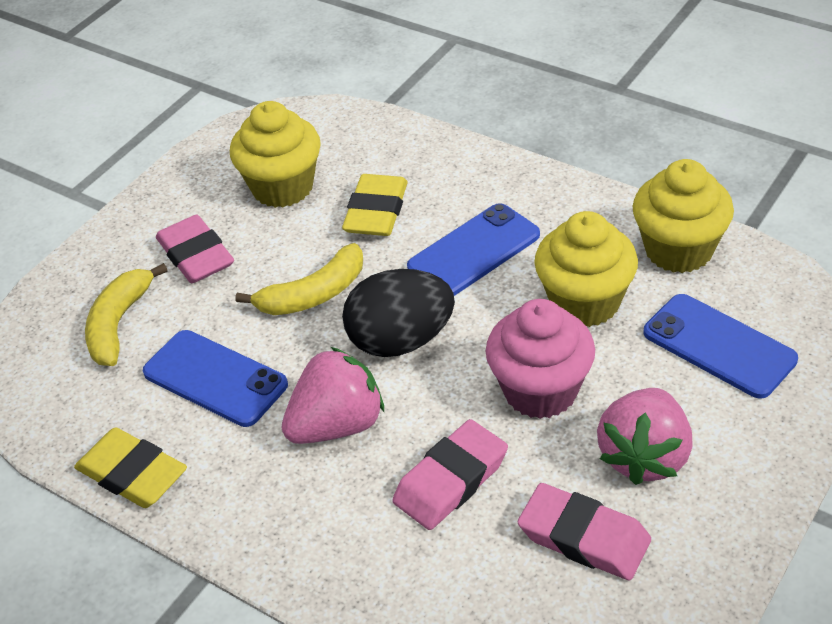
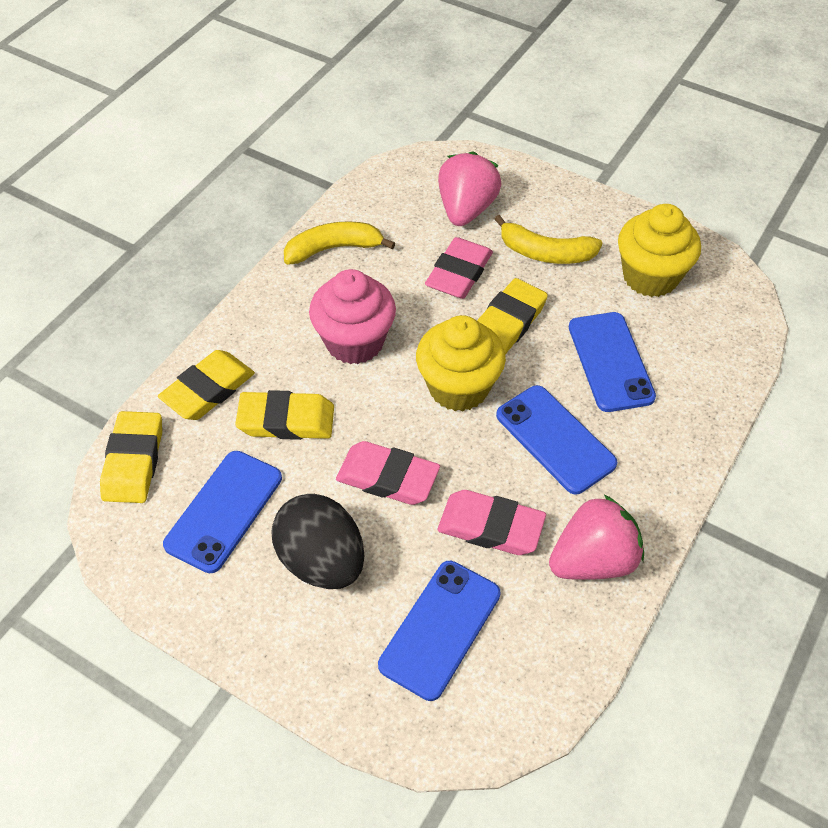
blue phone: 3 -> 4
yellow cupcake: 3 -> 2
yellow eraser: 2 -> 4

